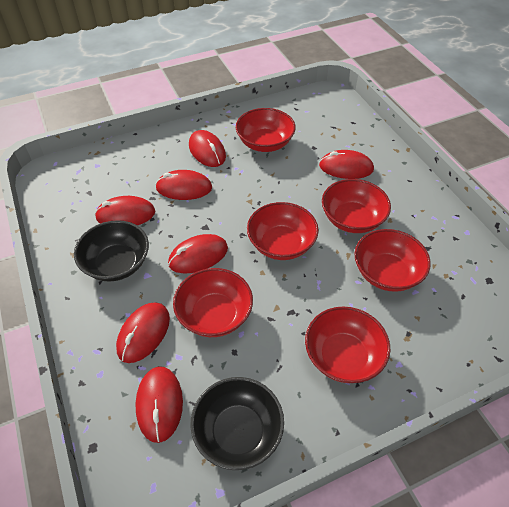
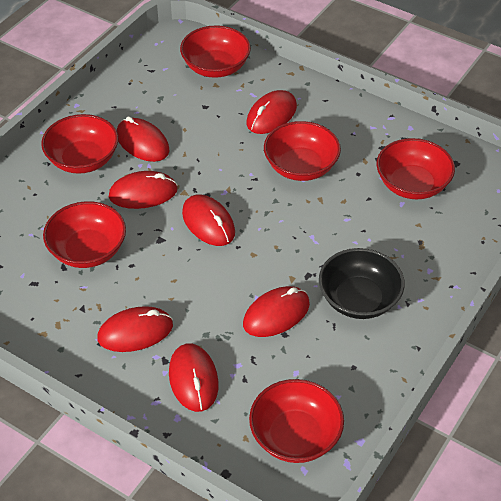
black bowl: 2 -> 1

